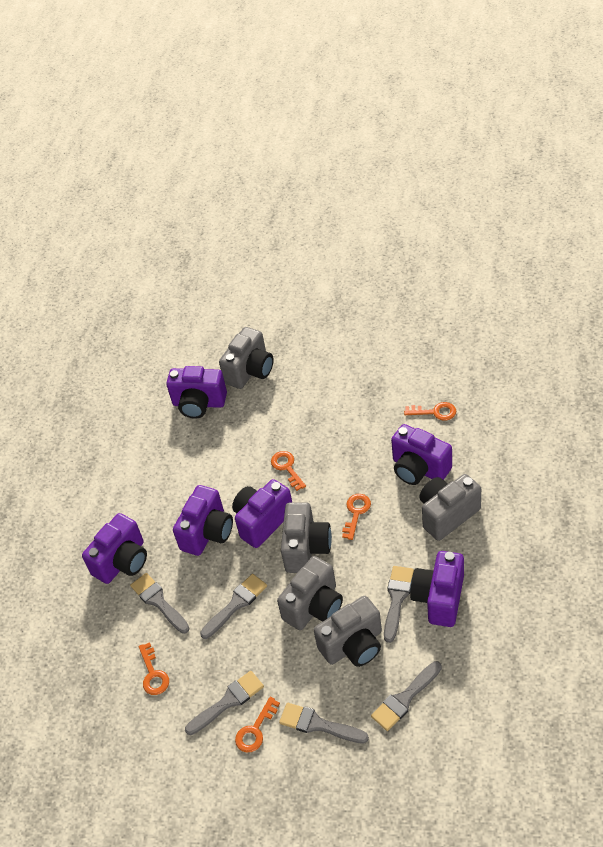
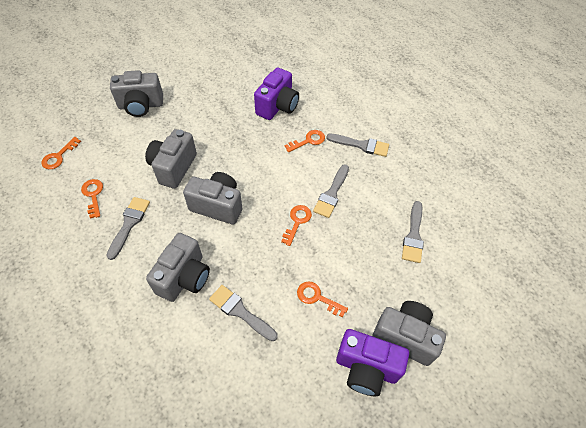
grey brush: 6 -> 5
purple camera: 6 -> 2

